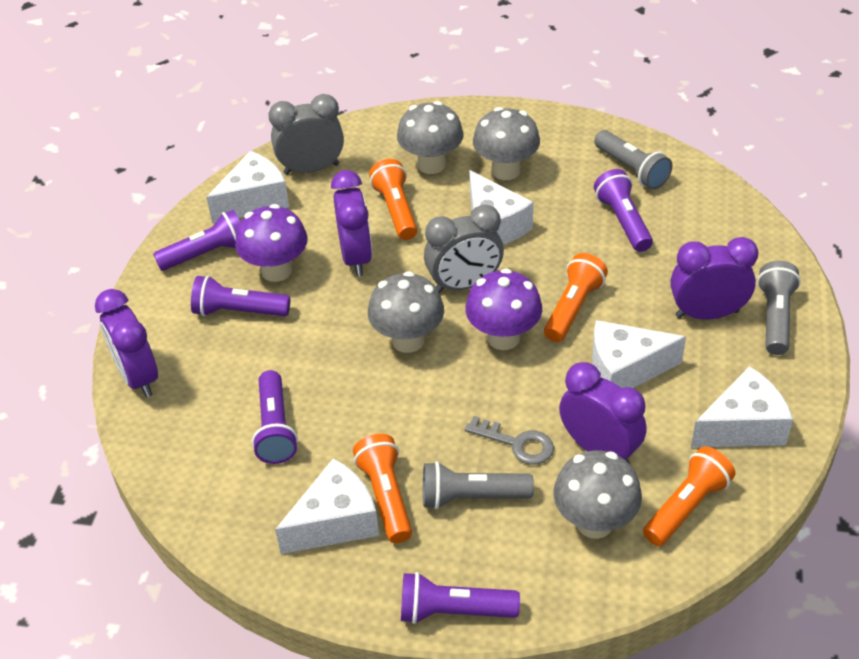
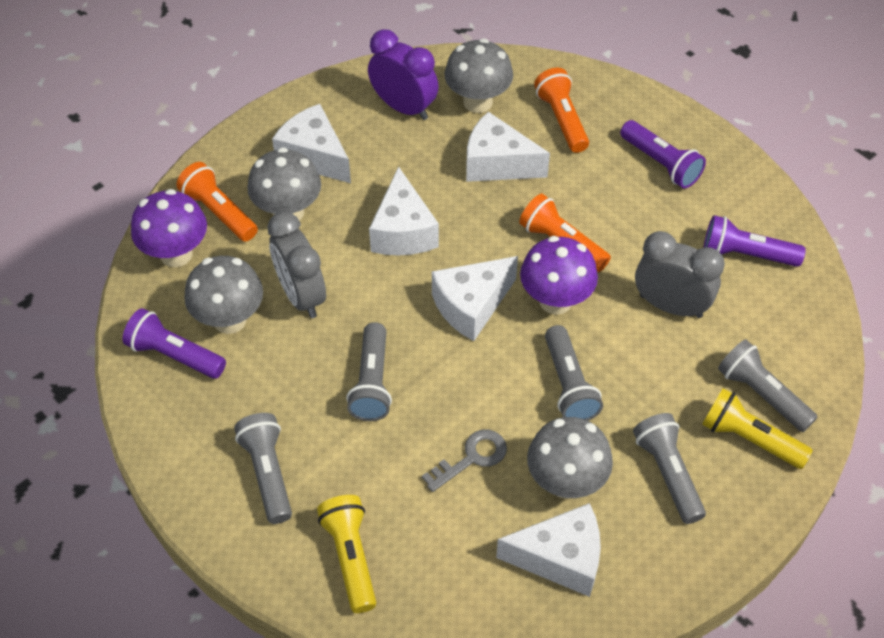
grey flashlight: 3 -> 5
orange flashlight: 4 -> 3
purple clock: 4 -> 1
purple flashlight: 5 -> 3
yellow flashlight: 0 -> 2

